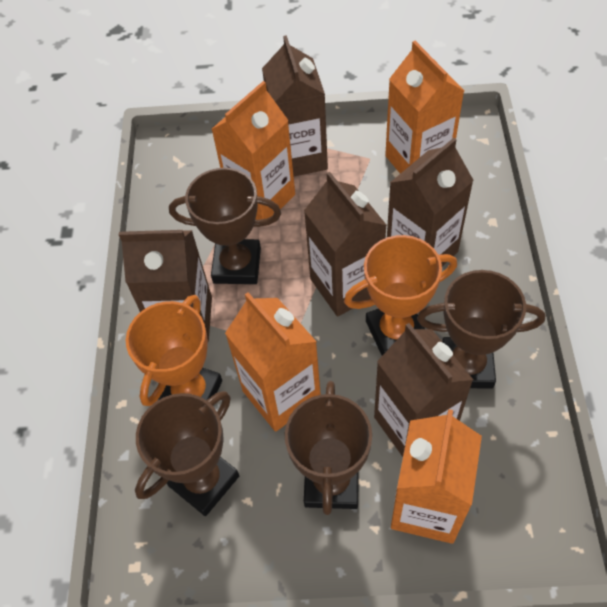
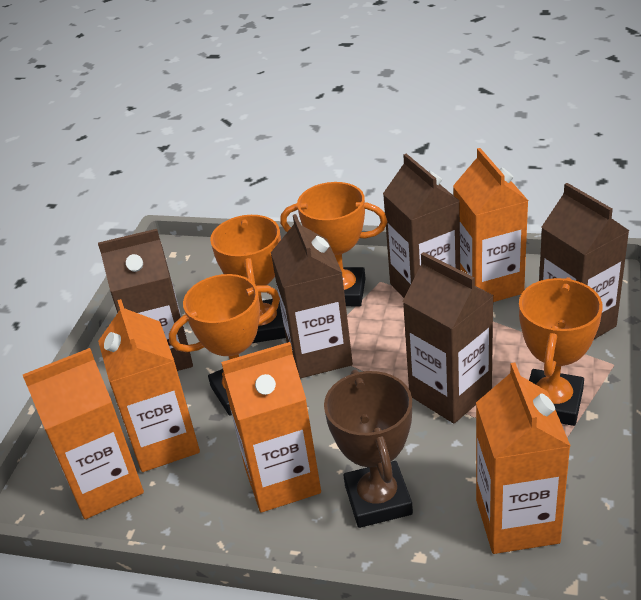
brown trophy: 4 -> 1
orange carton: 4 -> 5
orange trophy: 2 -> 4

